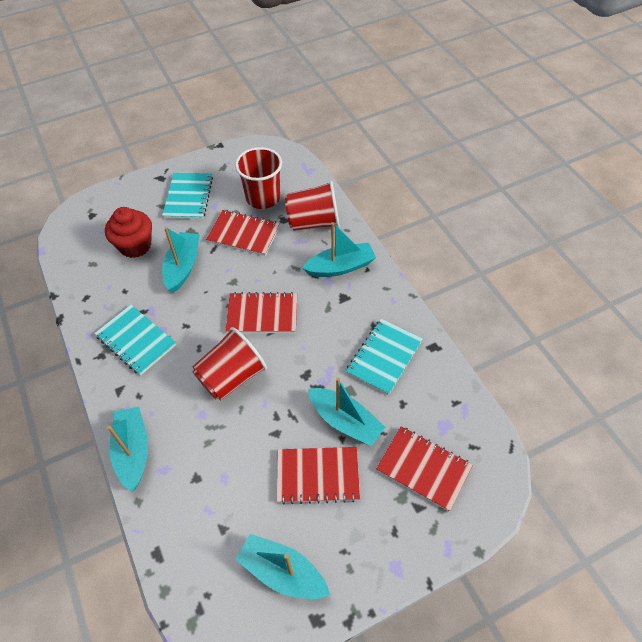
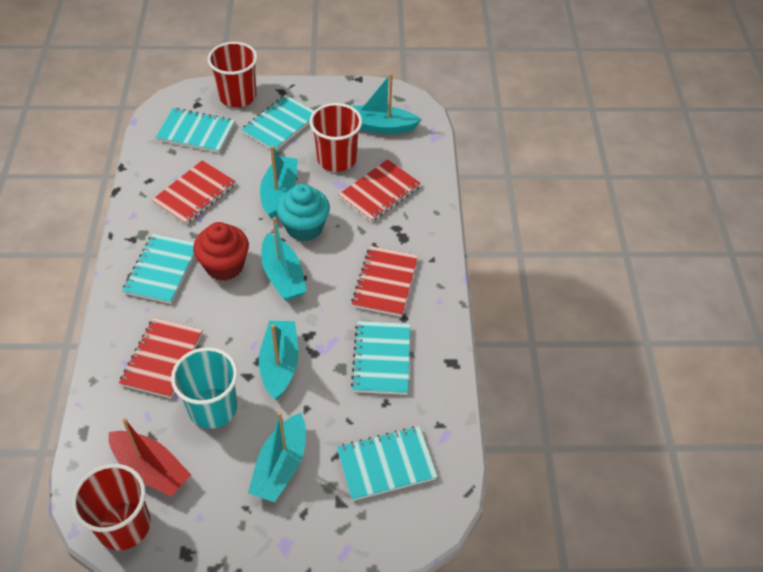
red boat: 0 -> 1
turquoise cup: 0 -> 1
turquoise cupcake: 0 -> 1
turquoise notebook: 3 -> 5

